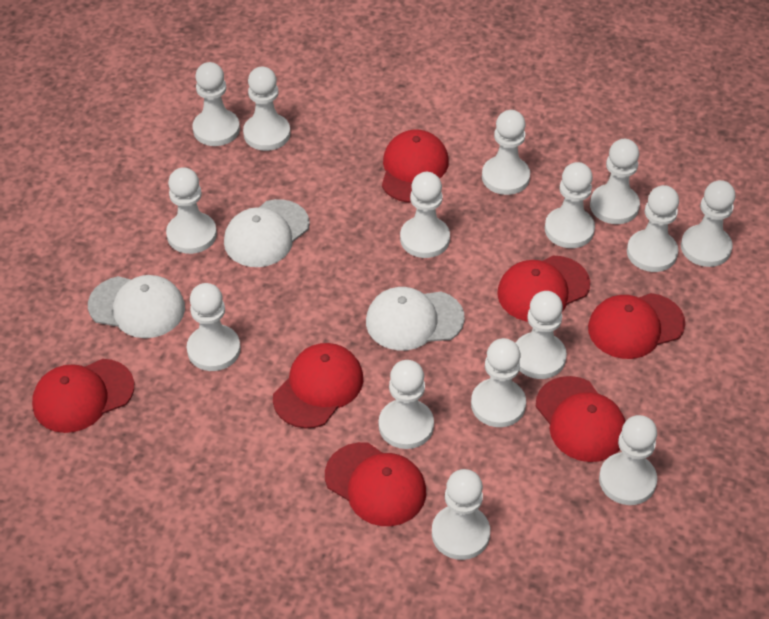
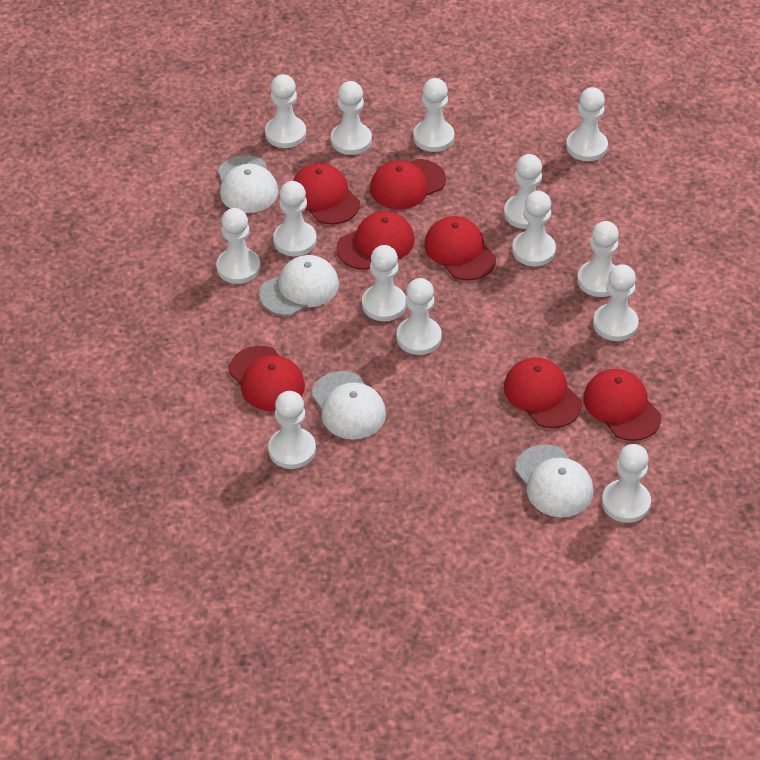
white cap: 3 -> 4
white pawn: 15 -> 14

